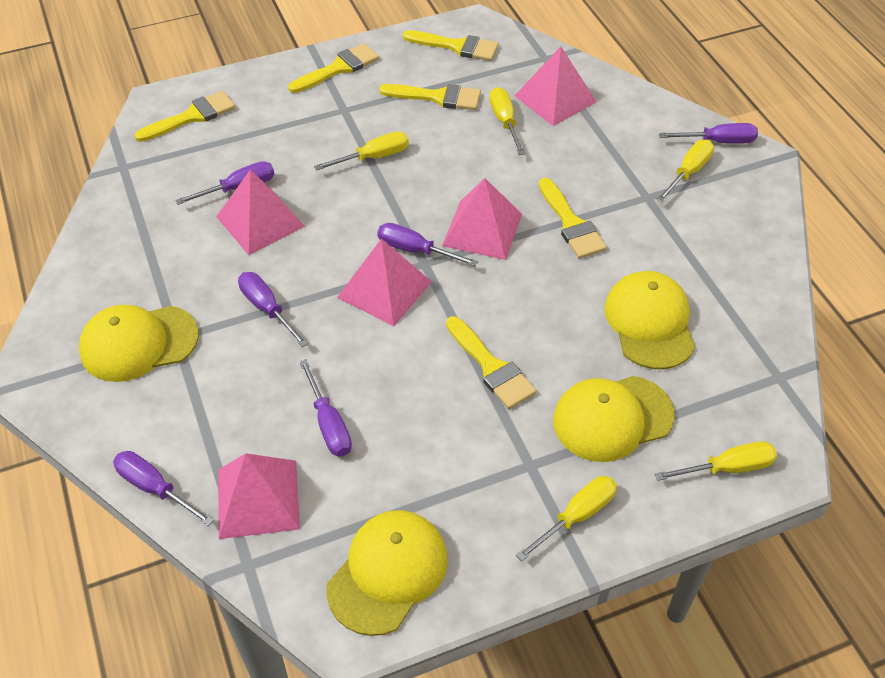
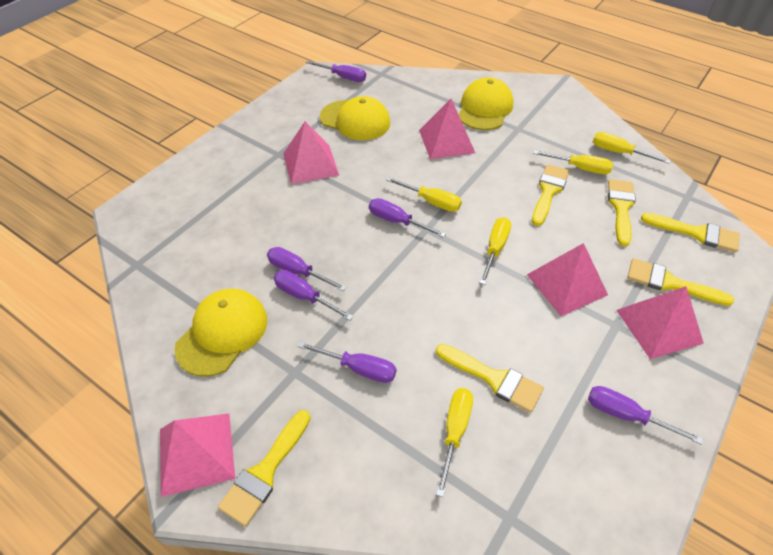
yellow cap: 4 -> 3

